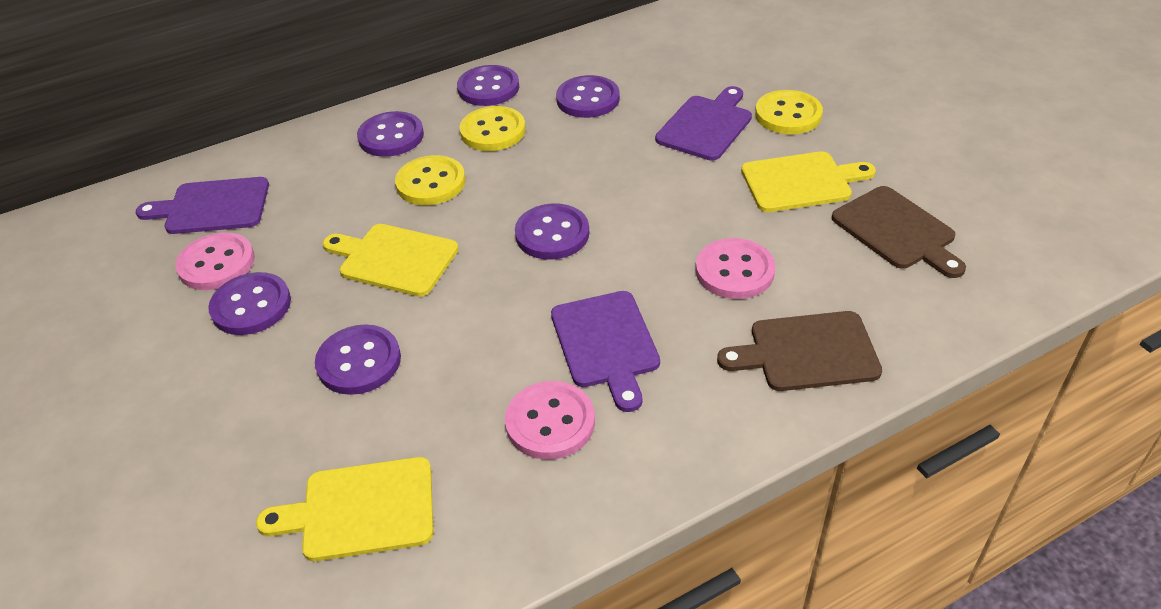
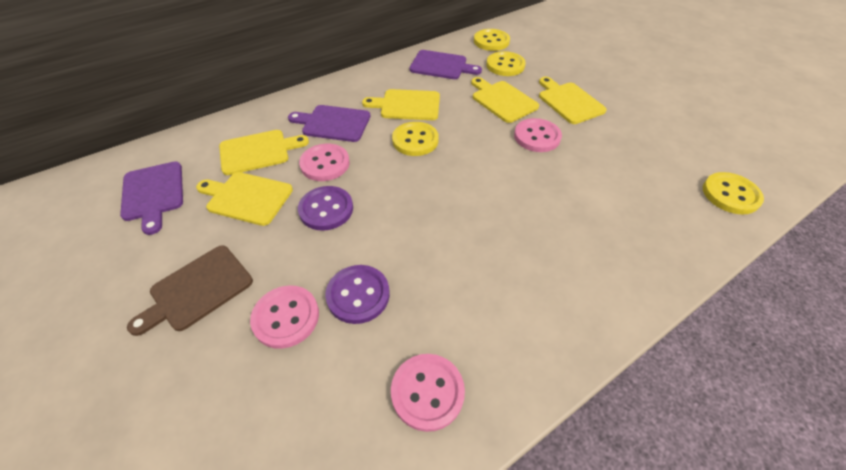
brown cutting board: 2 -> 1
pink button: 3 -> 4
purple button: 6 -> 2
yellow button: 3 -> 4
yellow cutting board: 3 -> 5

